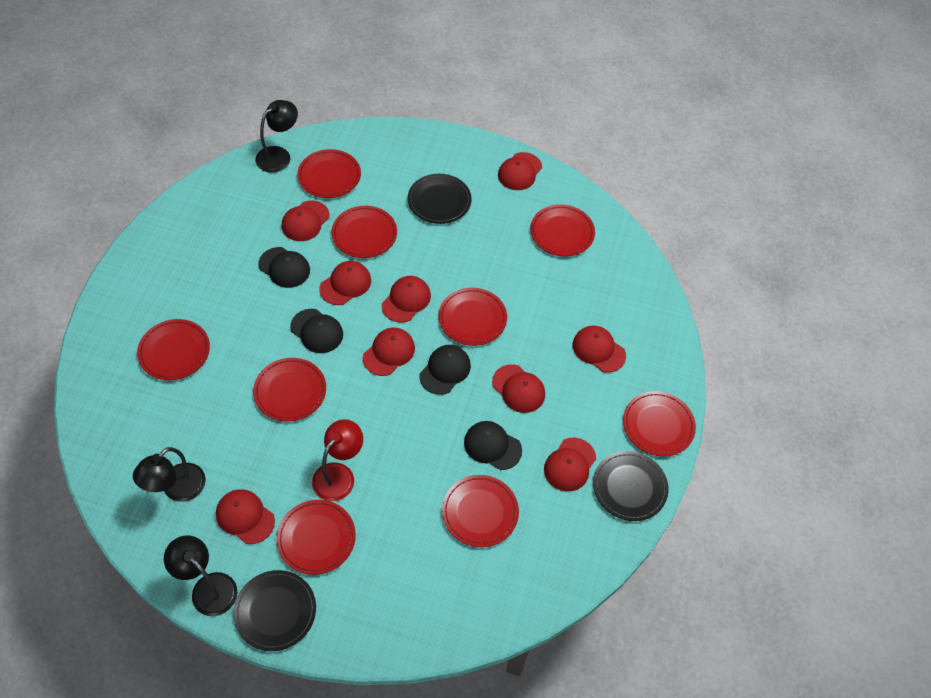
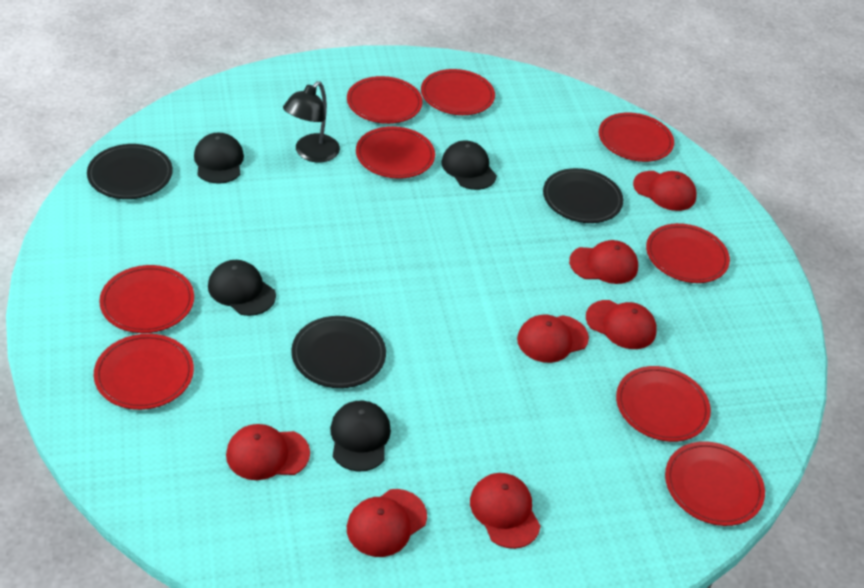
black lamp: 3 -> 1
red cap: 9 -> 7
red lamp: 1 -> 0

